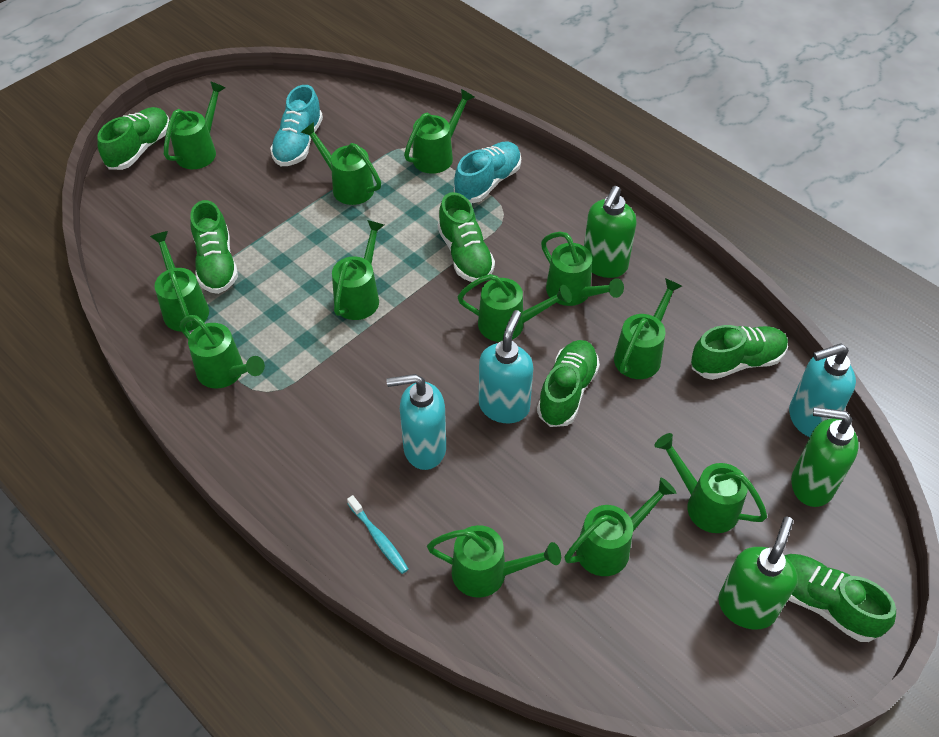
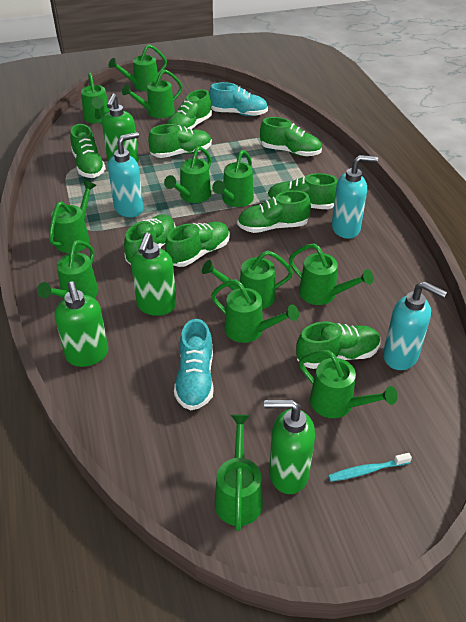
green shoe: 6 -> 9
green soap dispenser: 3 -> 4

